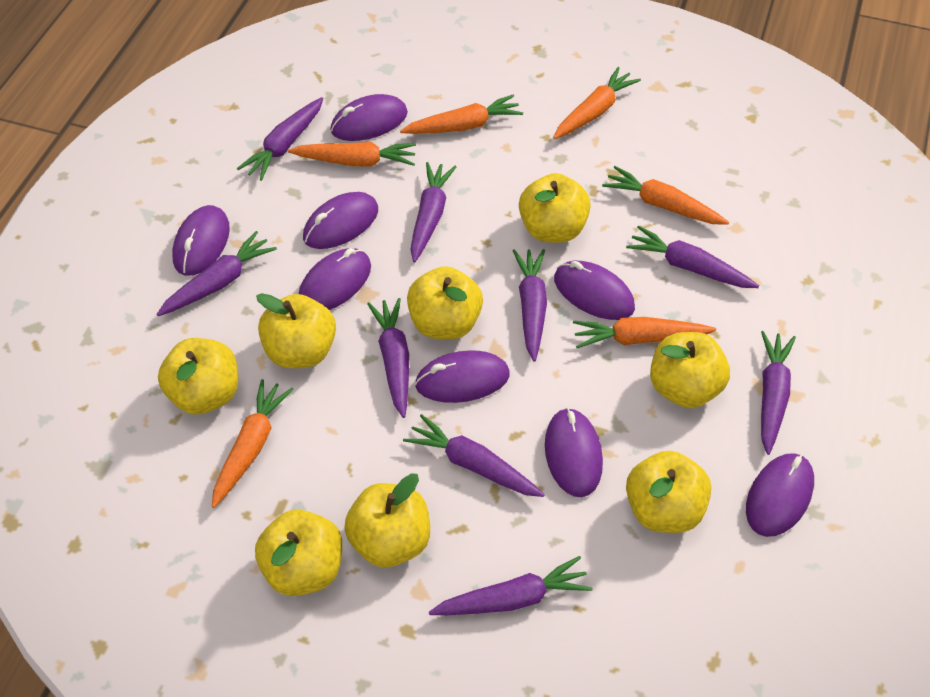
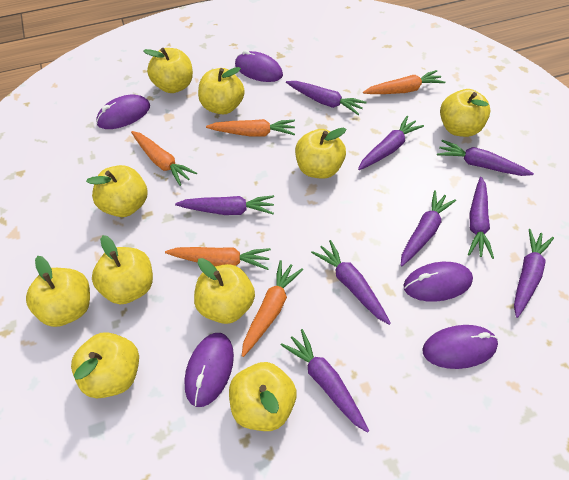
orange carrot: 6 -> 5
purple mouse: 8 -> 5
yellow apple: 8 -> 10

